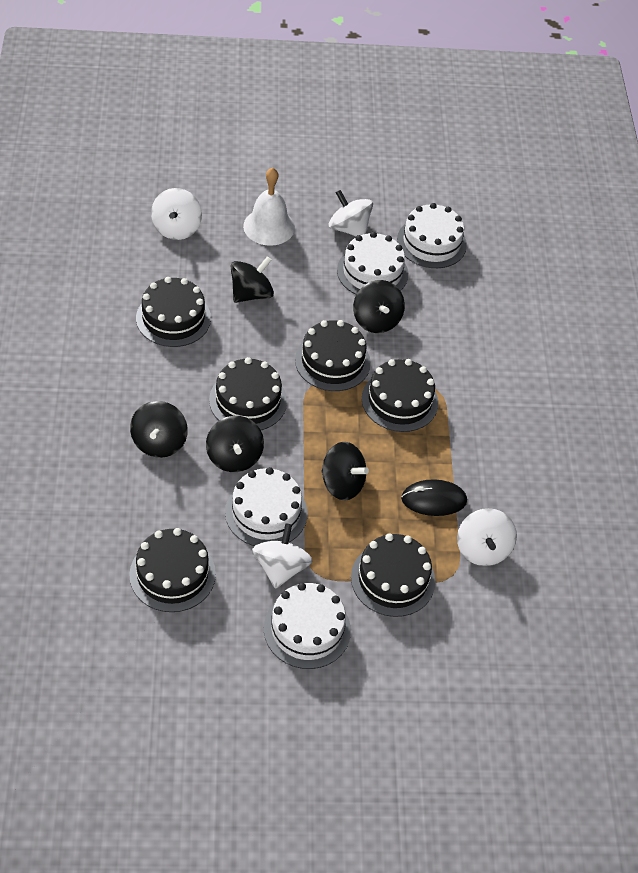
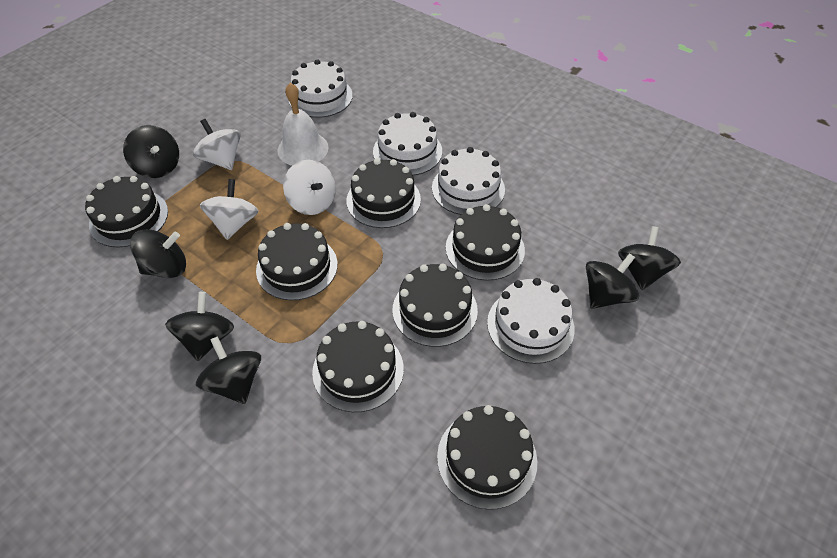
black cake: 6 -> 7
black mouse: 1 -> 0
black spinning top: 5 -> 6
white spinning top: 4 -> 3

